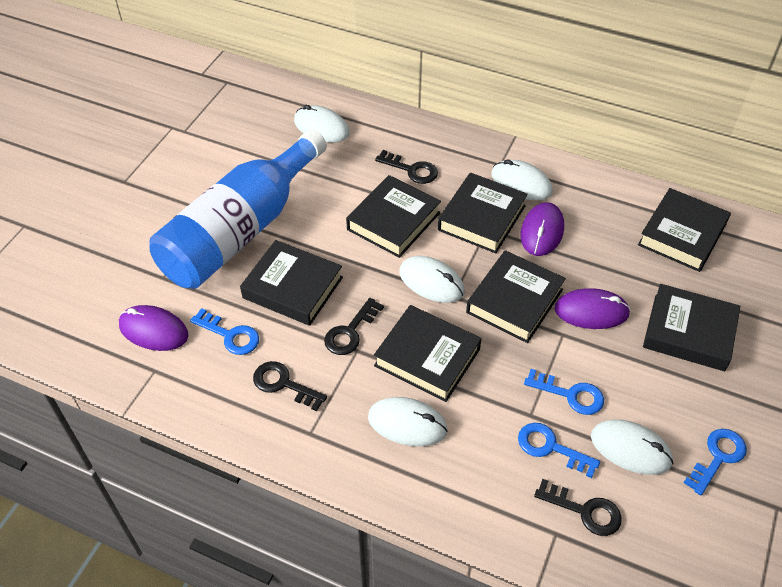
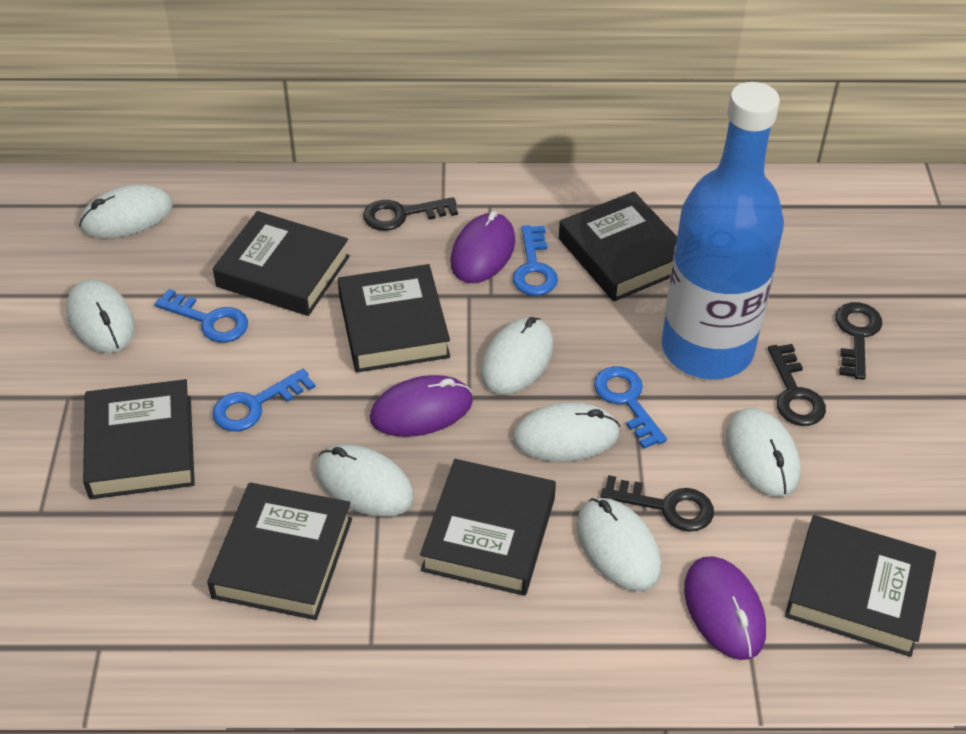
white mouse: 5 -> 7

